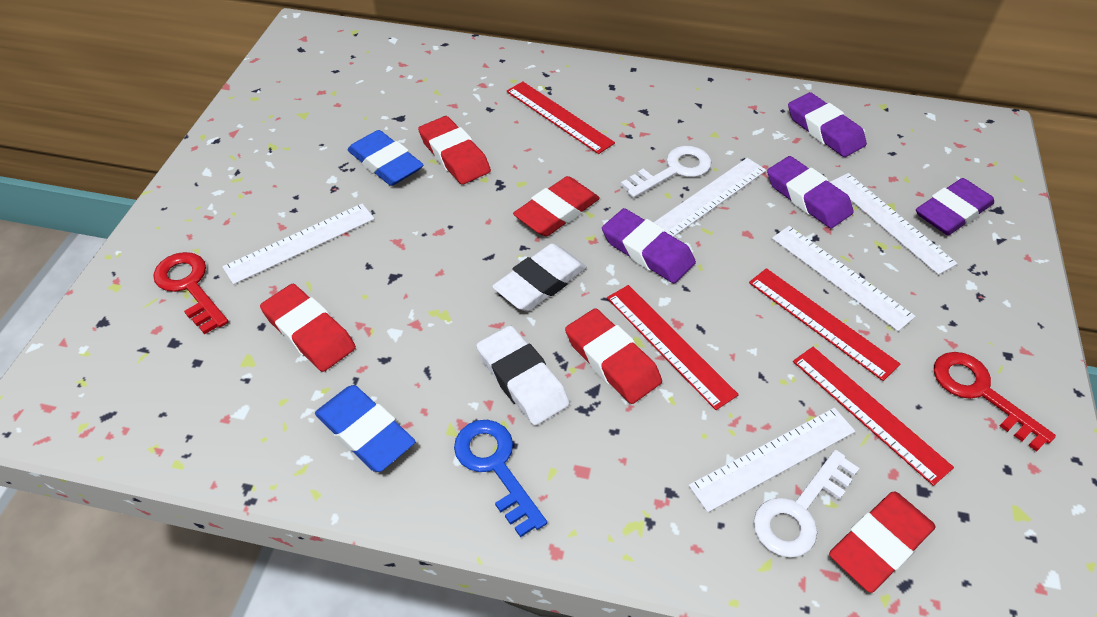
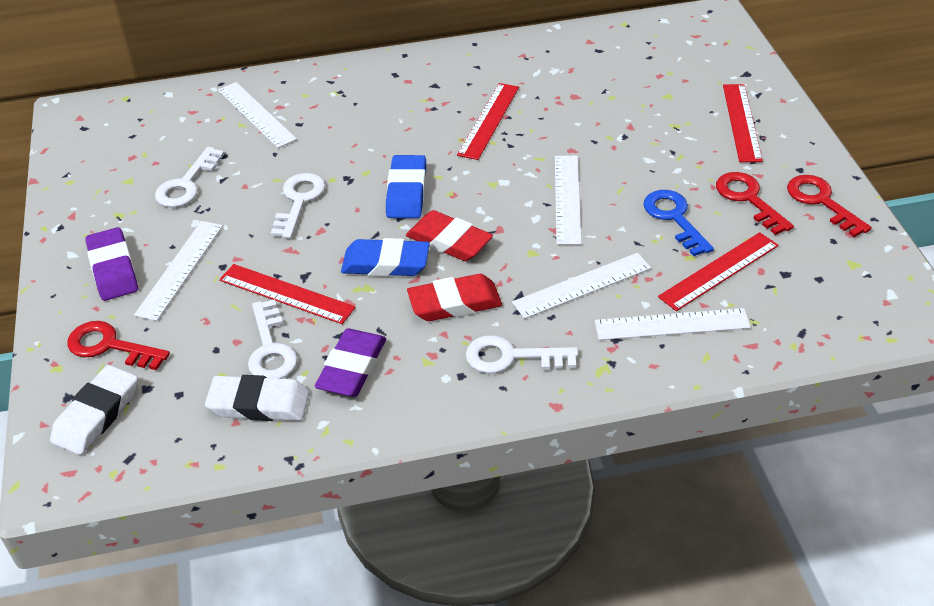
purple eraser: 4 -> 2
red eraser: 5 -> 2
red key: 2 -> 3
white key: 2 -> 4

